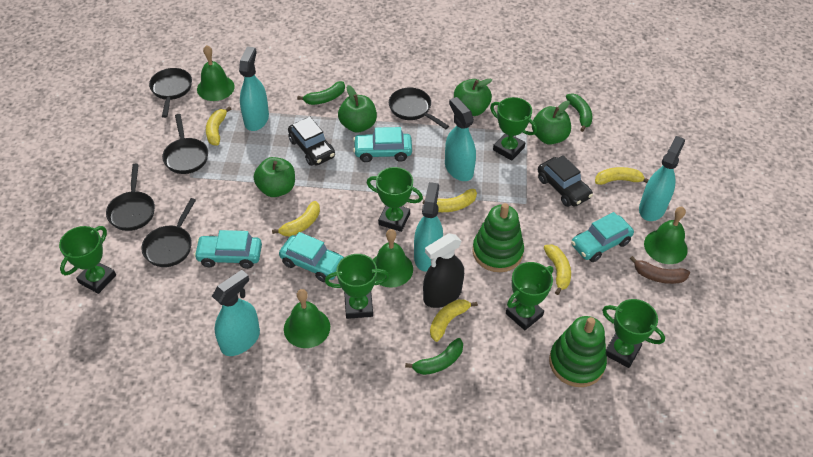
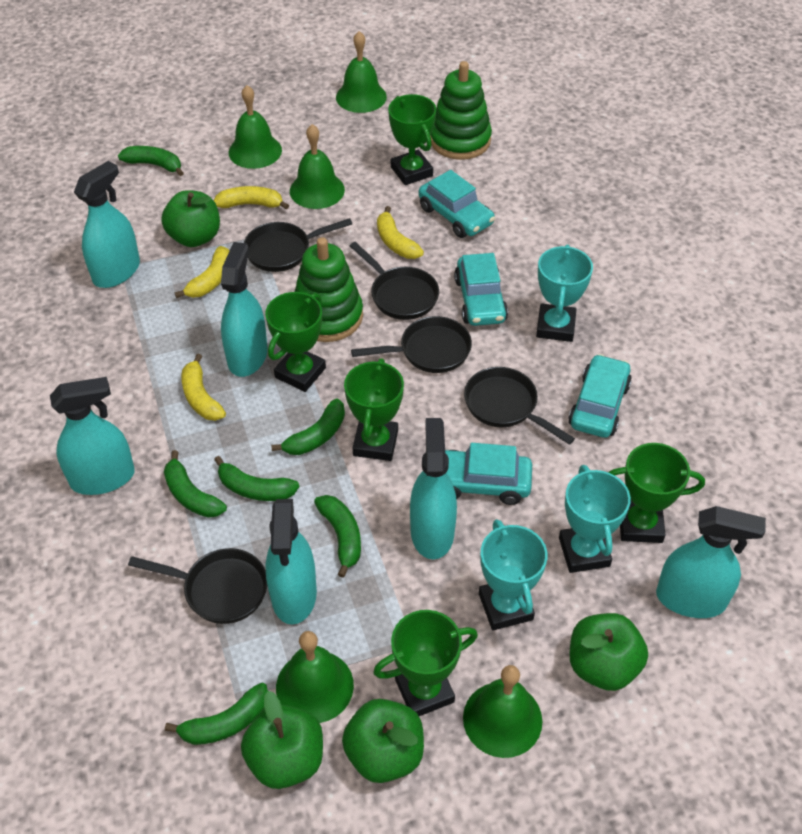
black car: 2 -> 0
black spray bottle: 1 -> 0
brown banana: 1 -> 0
green banana: 3 -> 6
green bell: 4 -> 5
green trophy: 6 -> 5
turquoise spray bottle: 5 -> 6
turquoise trophy: 0 -> 3
yellow banana: 6 -> 4

